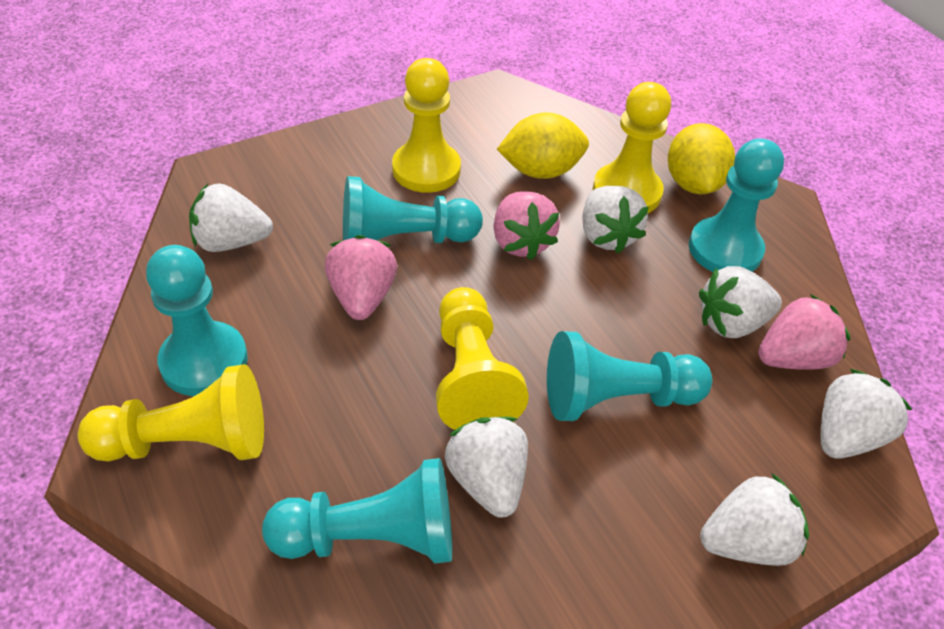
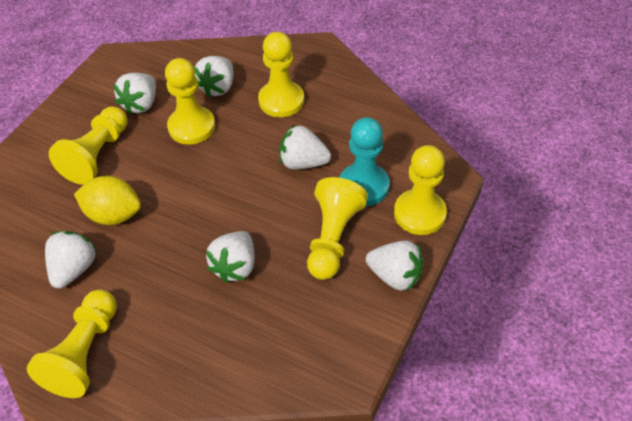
pink strawberry: 3 -> 0
turquoise pawn: 5 -> 1
yellow lemon: 2 -> 1
yellow pawn: 4 -> 6

